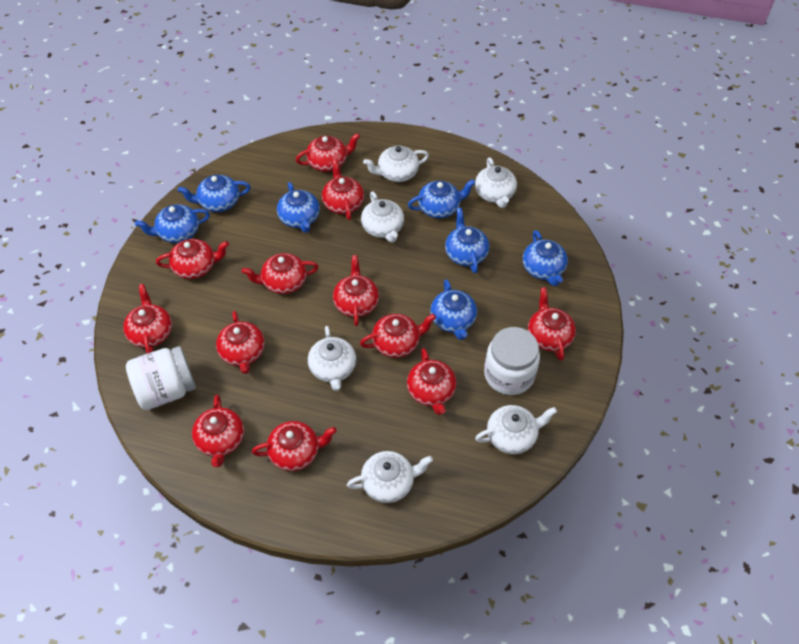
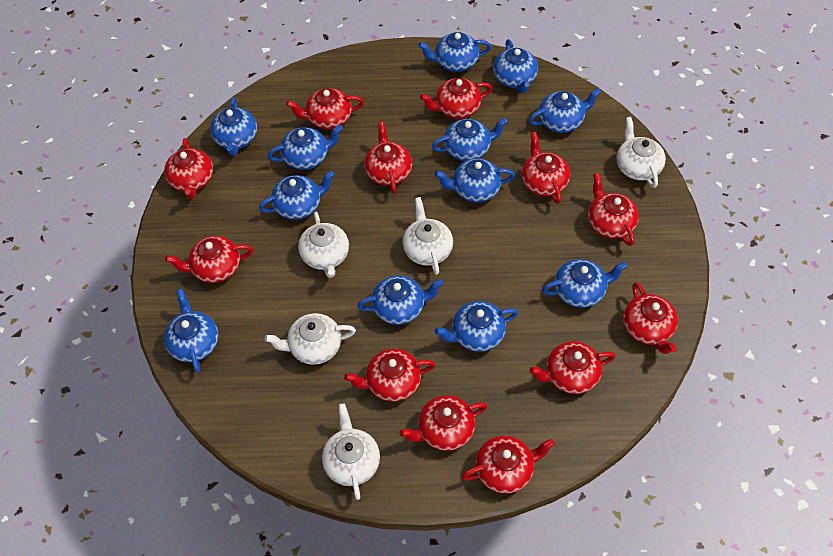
blue teapot: 7 -> 12
white jar: 2 -> 0
white teapot: 6 -> 5

